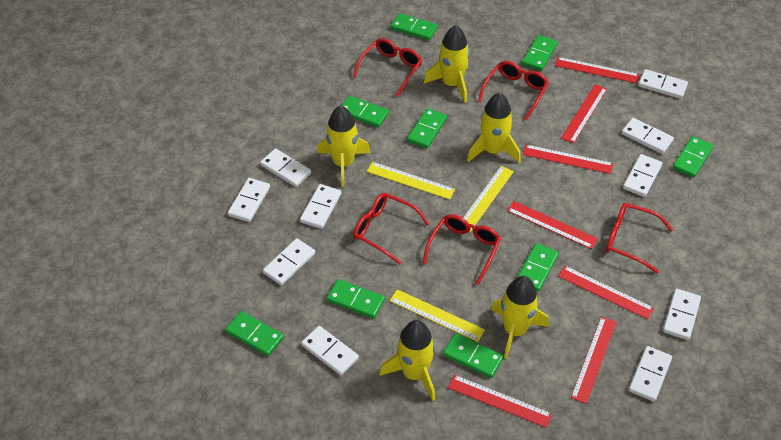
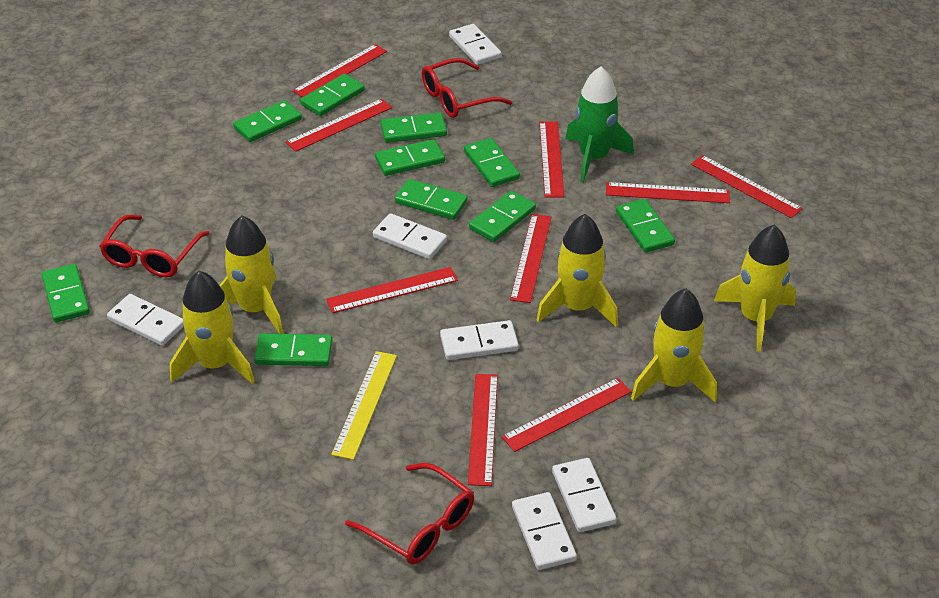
green domino: 9 -> 10
green rocket: 0 -> 1
red glasses: 5 -> 3
red ruler: 7 -> 9
white domino: 10 -> 6
yellow ruler: 3 -> 1

